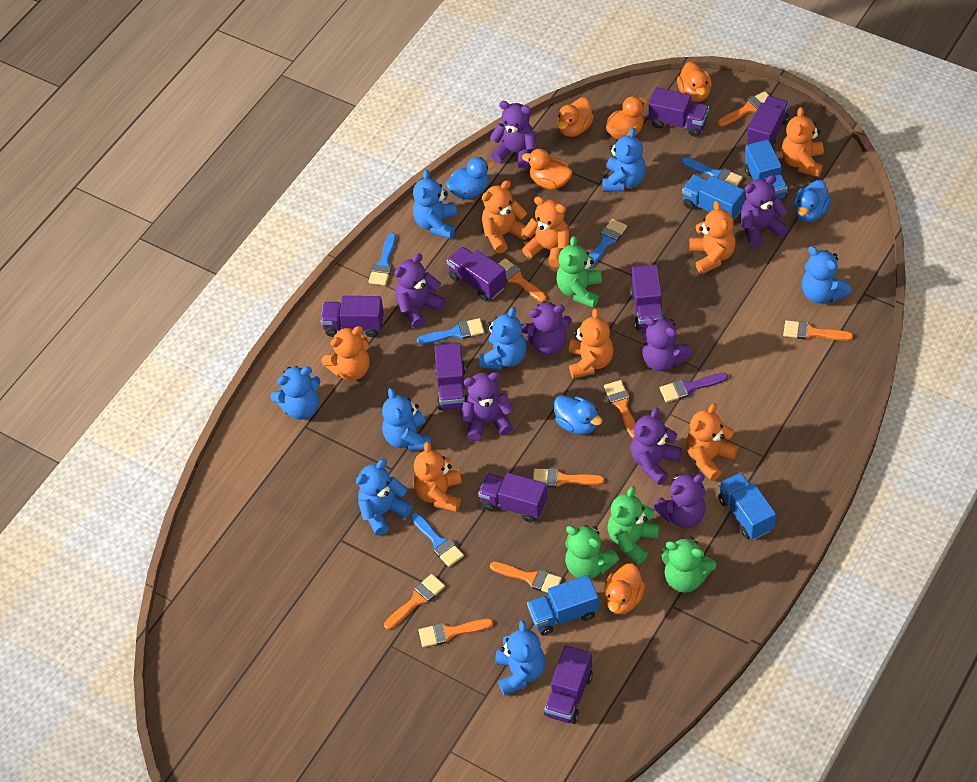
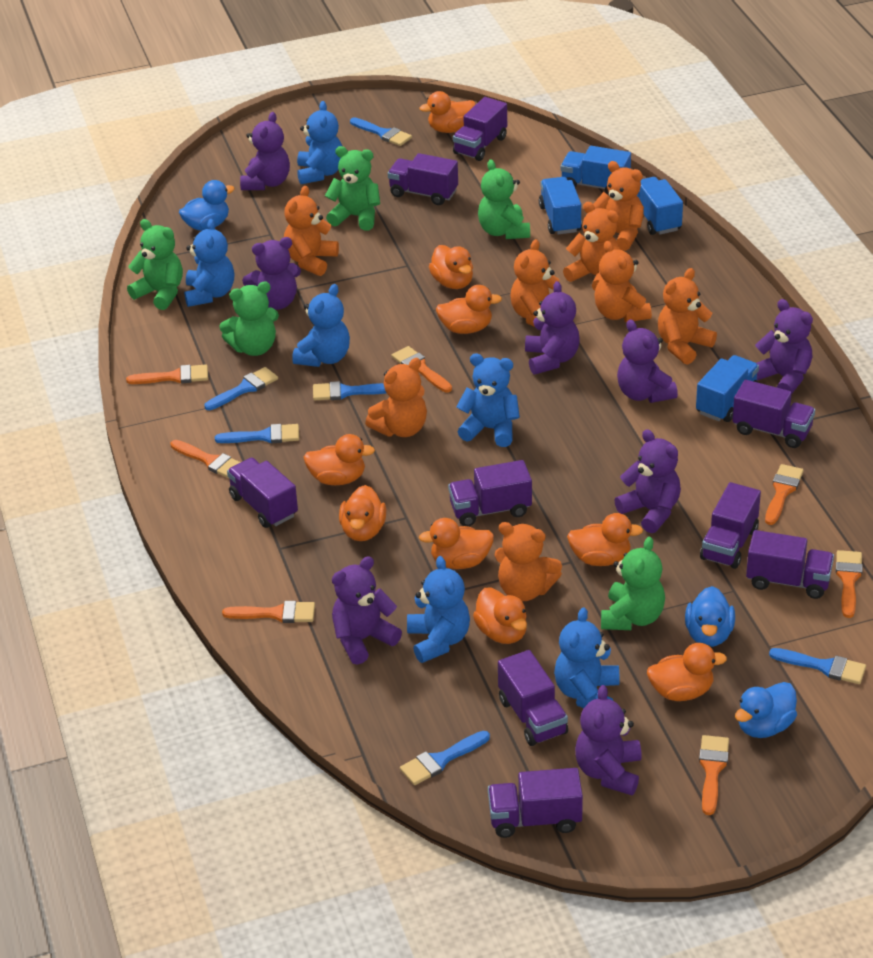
blue brush: 5 -> 6
blue teddy bear: 8 -> 6
green teddy bear: 4 -> 5
orange brush: 8 -> 7
orange duck: 5 -> 9
purple brush: 1 -> 0
purple truck: 8 -> 9

